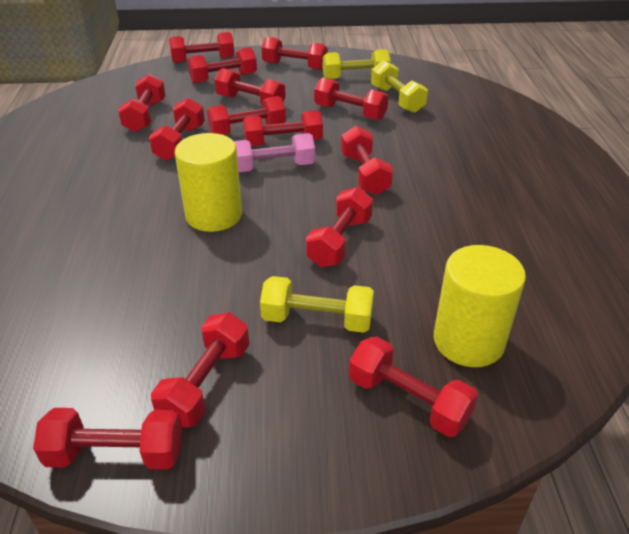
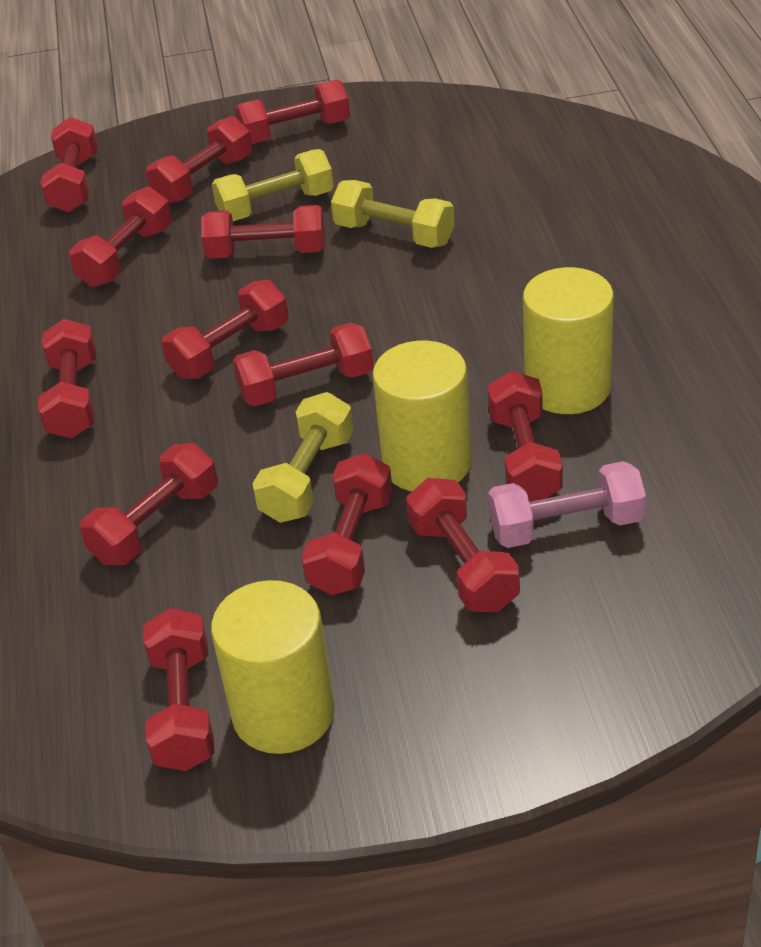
red dumbbell: 14 -> 13
yellow cylinder: 2 -> 3

